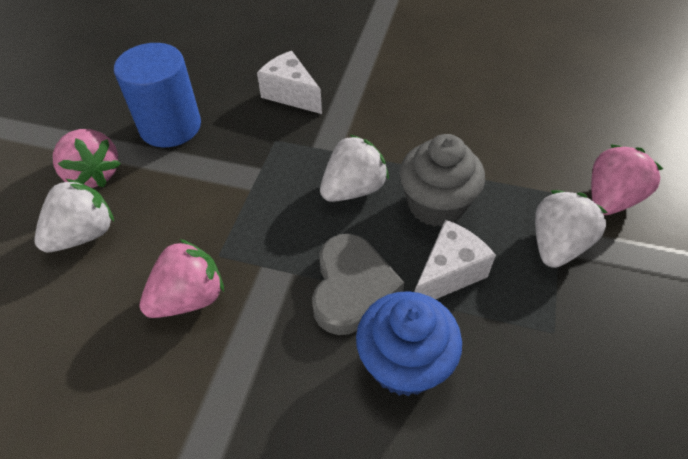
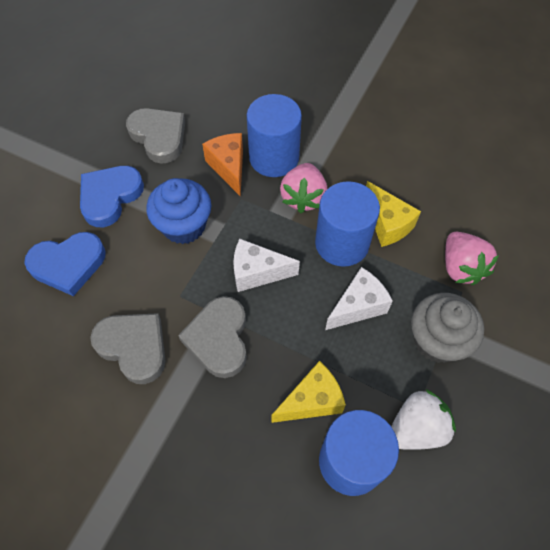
blue cylinder: 1 -> 3
blue heart: 0 -> 2
grey heart: 1 -> 3
orange cheese: 0 -> 1
pink strawberry: 3 -> 2
white strawberry: 3 -> 1
yellow cheese: 0 -> 2

